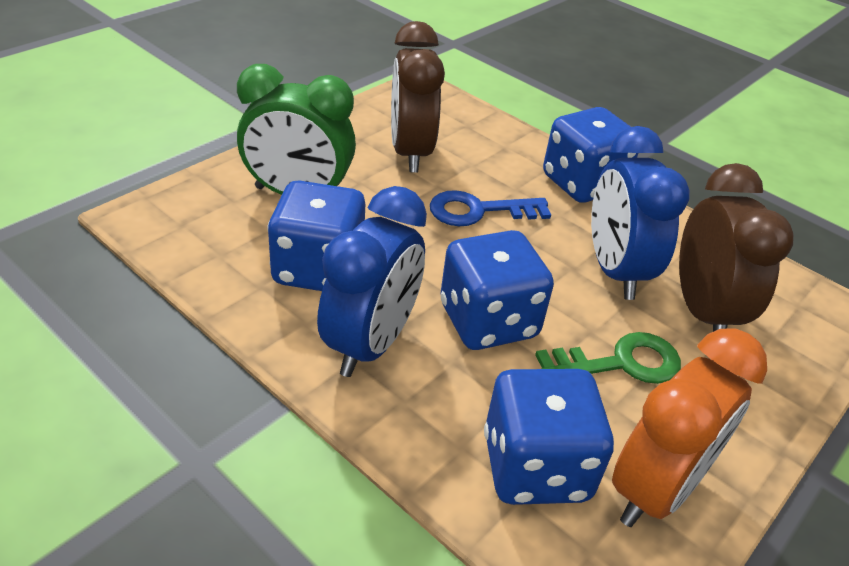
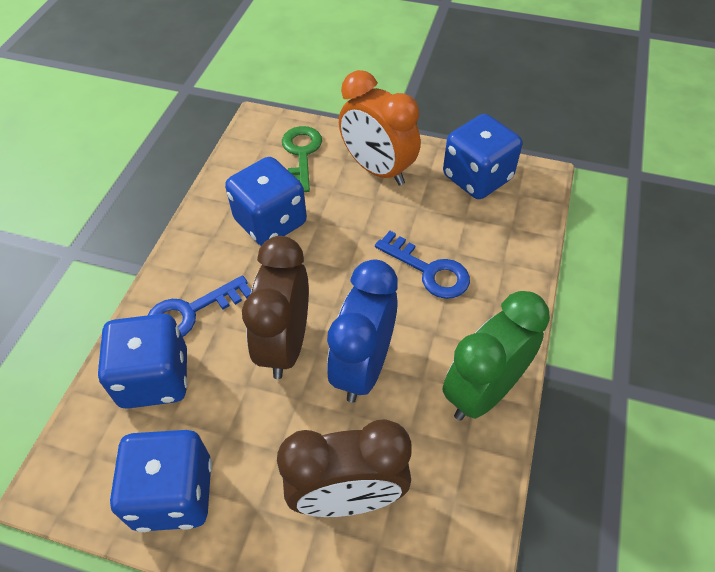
blue clock: 2 -> 1
blue key: 1 -> 2

